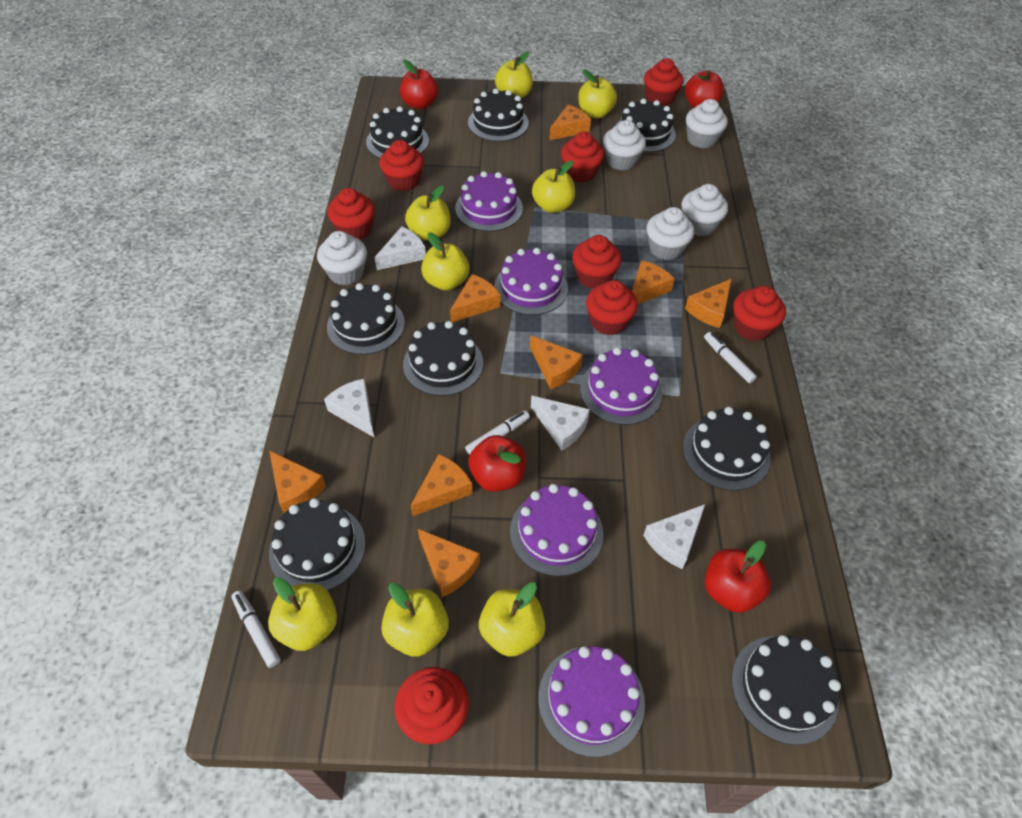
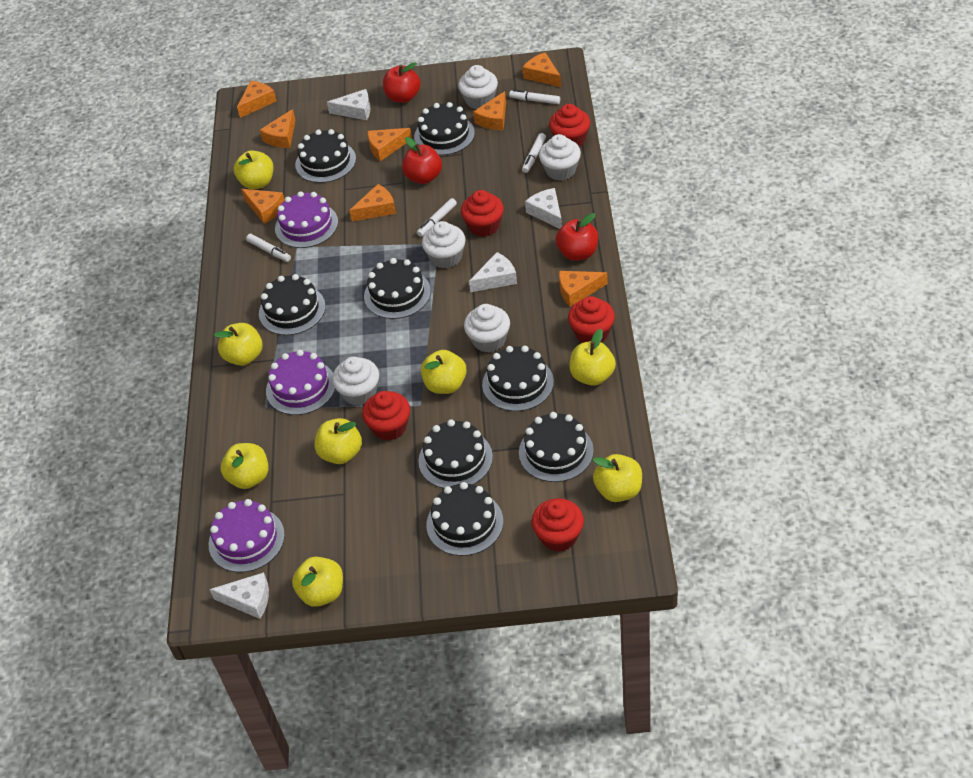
purple cake: 5 -> 3
red apple: 4 -> 3
red cupcake: 8 -> 5
white marker: 3 -> 4

